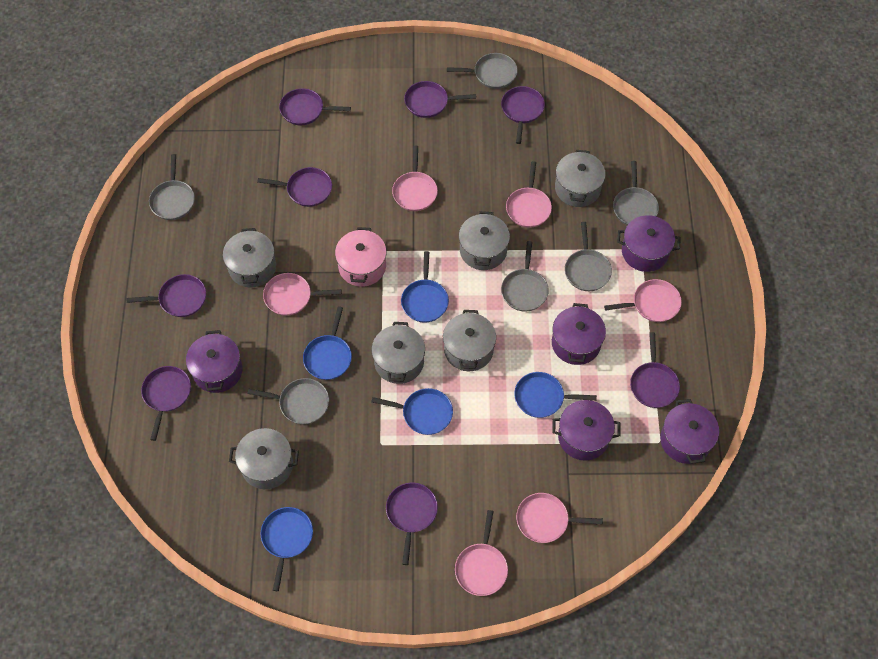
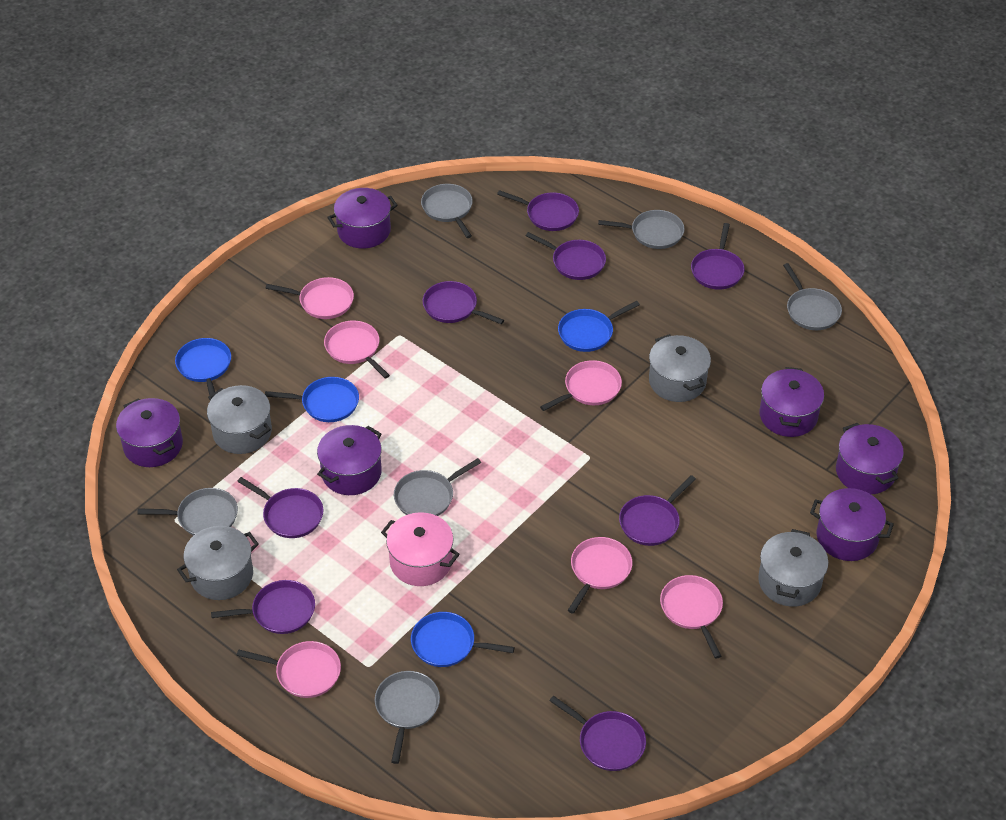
blue pan: 5 -> 4
grey pot: 6 -> 4
purple pot: 5 -> 6

